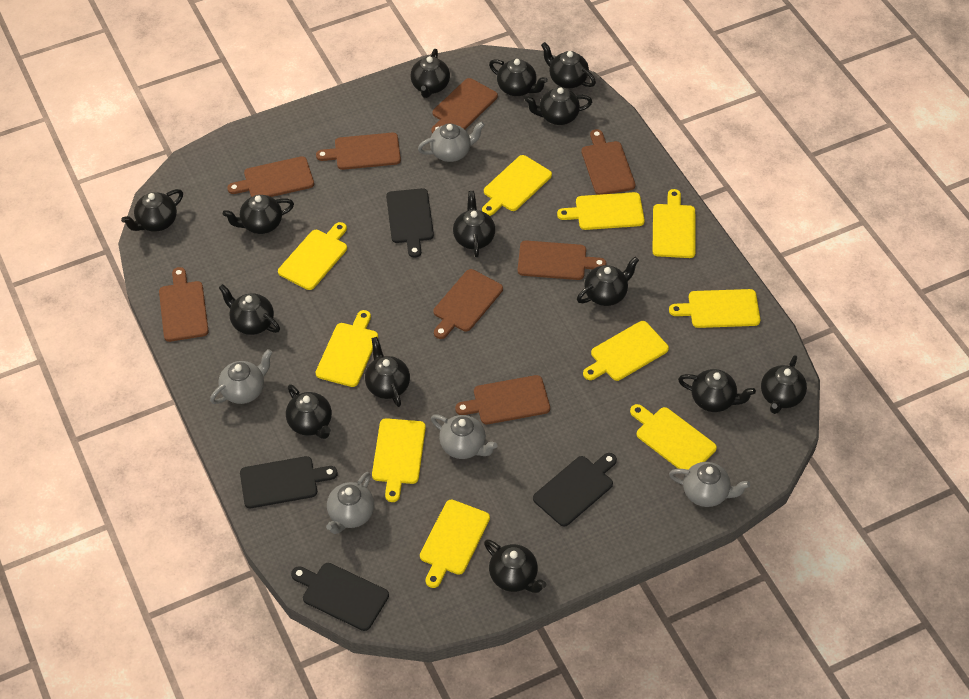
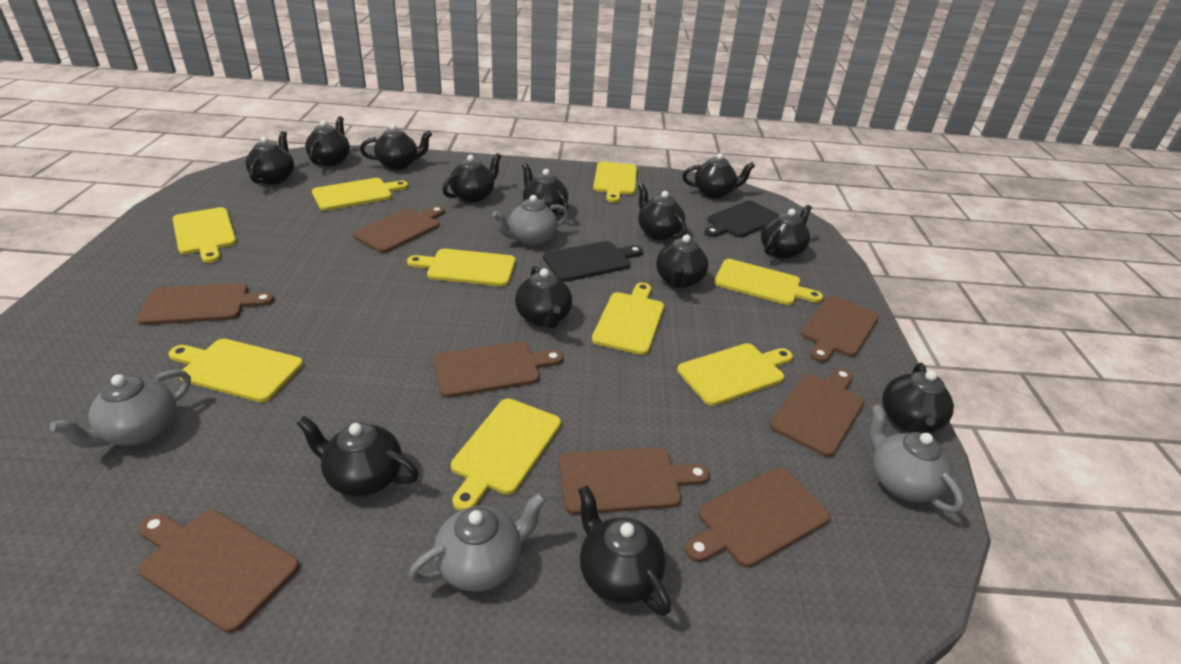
black cutting board: 4 -> 2
black teapot: 14 -> 13
grey teapot: 5 -> 4
yellow cutting board: 10 -> 9

